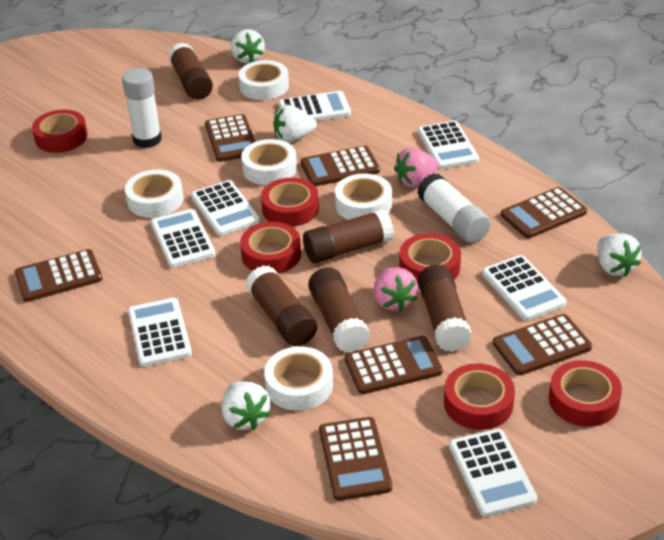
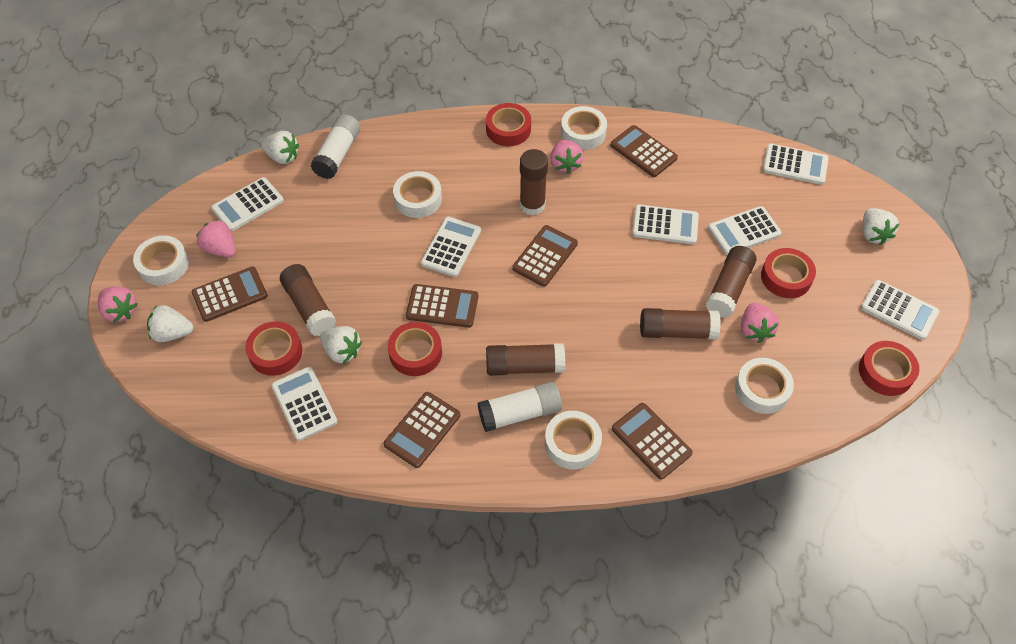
brown calculator: 7 -> 6
pink strawberry: 2 -> 4
red tape: 6 -> 5

